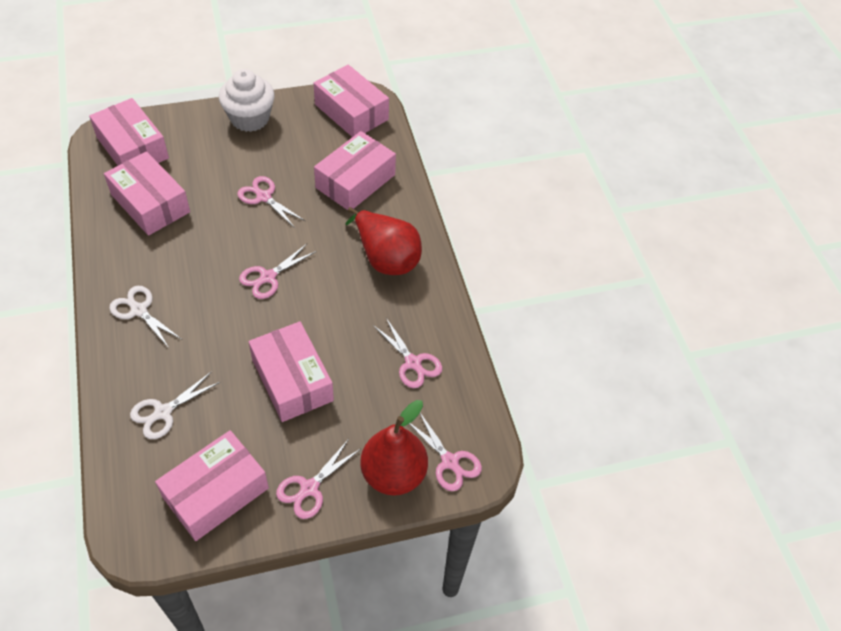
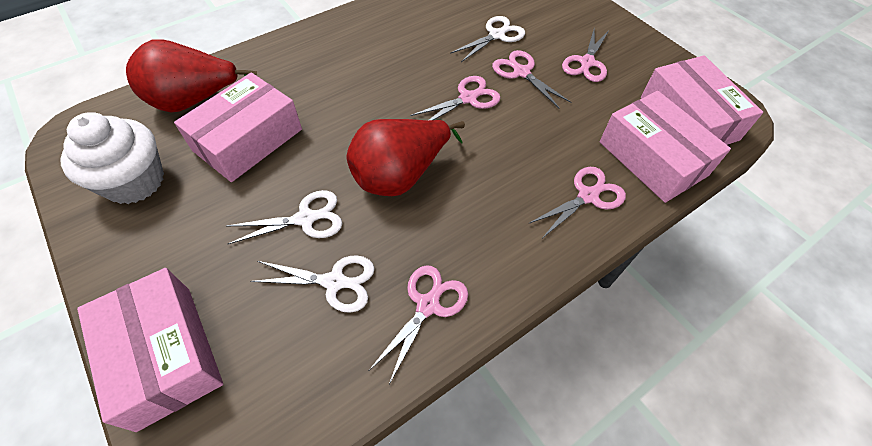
pink box: 6 -> 4
white scissors: 2 -> 3

